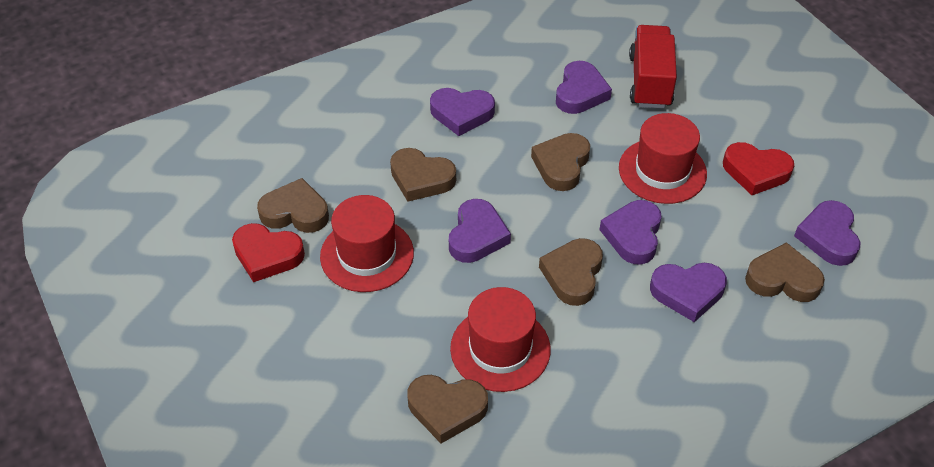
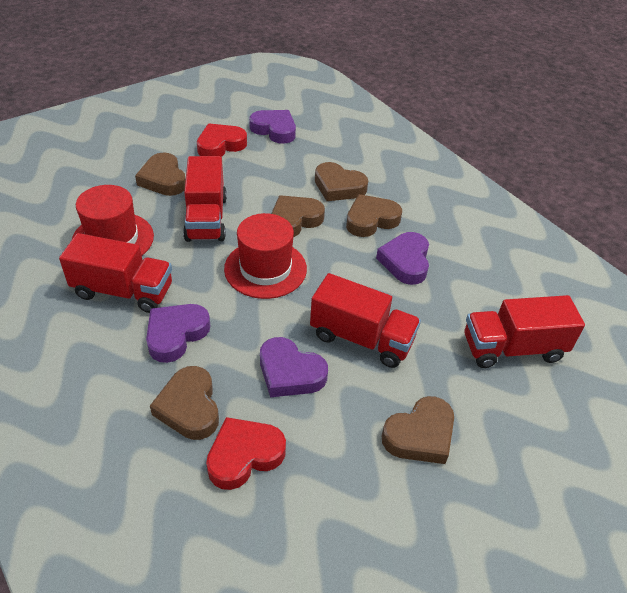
purple heart: 6 -> 4
red hat: 3 -> 2
red truck: 1 -> 4

